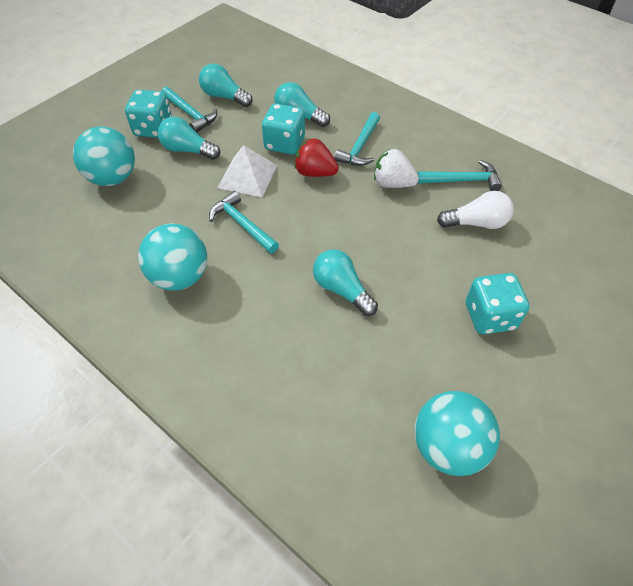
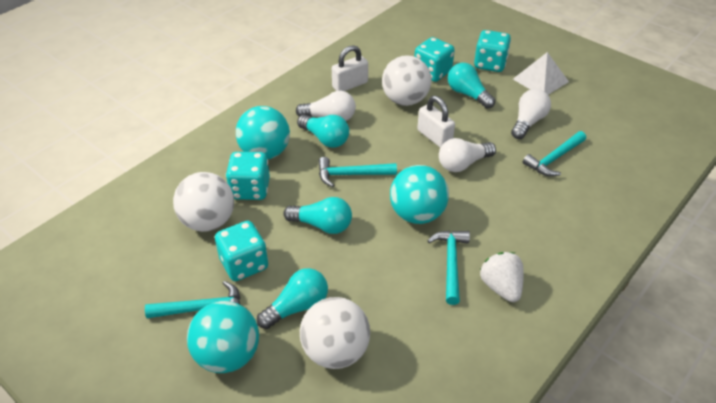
red strawberry: 1 -> 0
turquoise dice: 3 -> 4
white ball: 0 -> 3
white light bulb: 1 -> 3
white padlock: 0 -> 2

